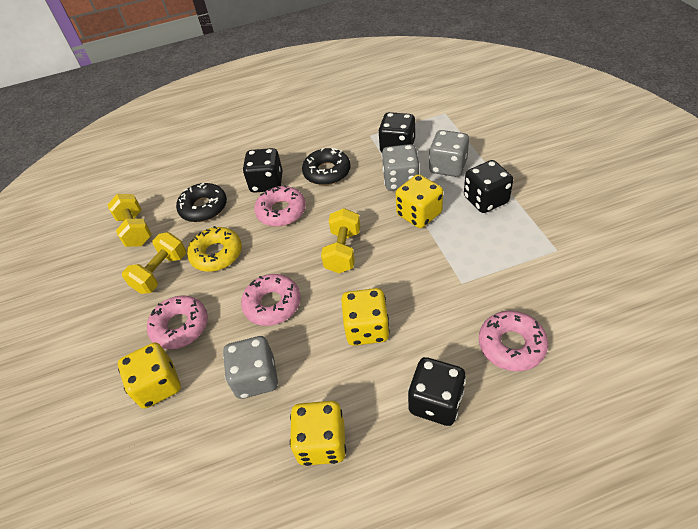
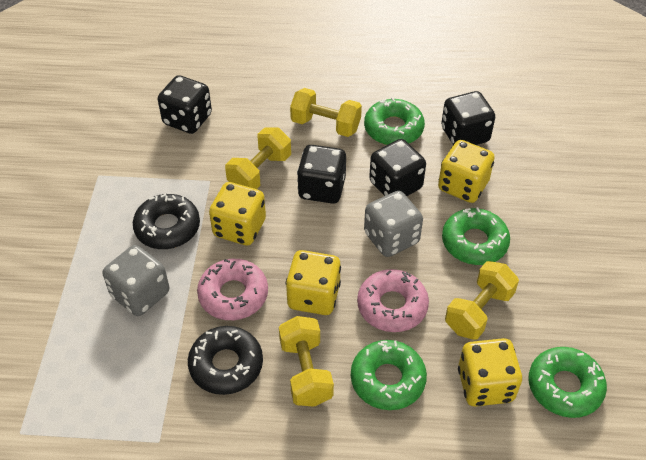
green donut: 0 -> 4
grey dice: 3 -> 2
pink donut: 4 -> 2
yellow donut: 1 -> 0
yellow dumbbell: 3 -> 4

